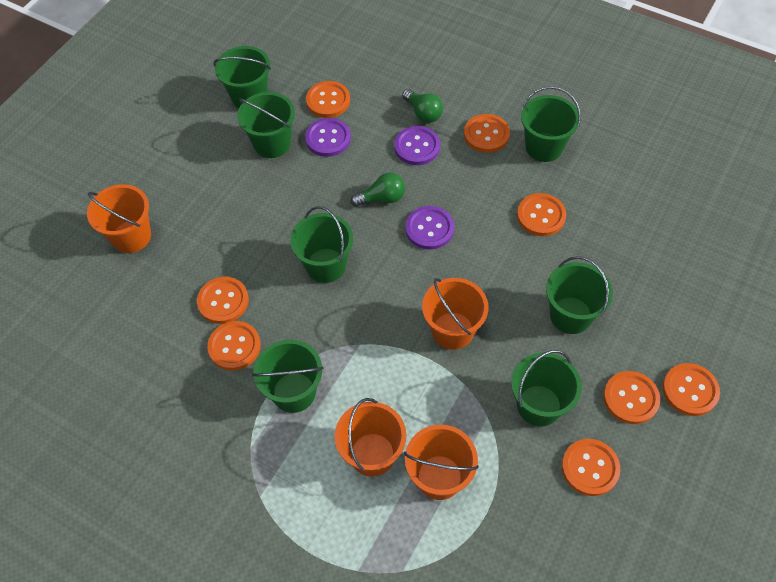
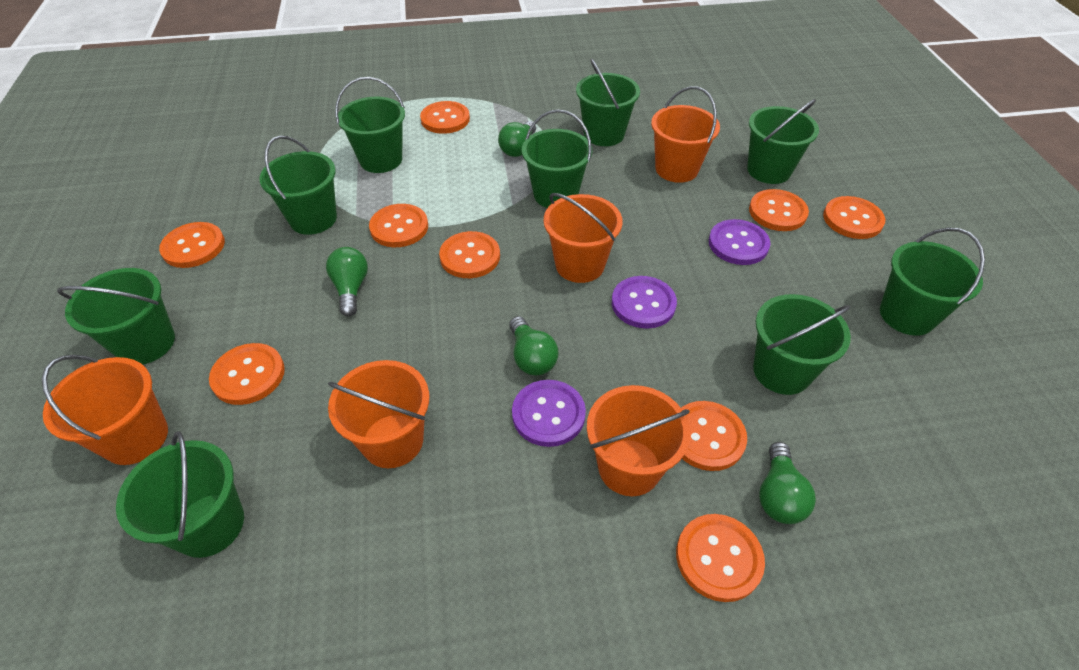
green bucket: 7 -> 9
green light bulb: 2 -> 4
orange bucket: 4 -> 5
orange button: 8 -> 9

